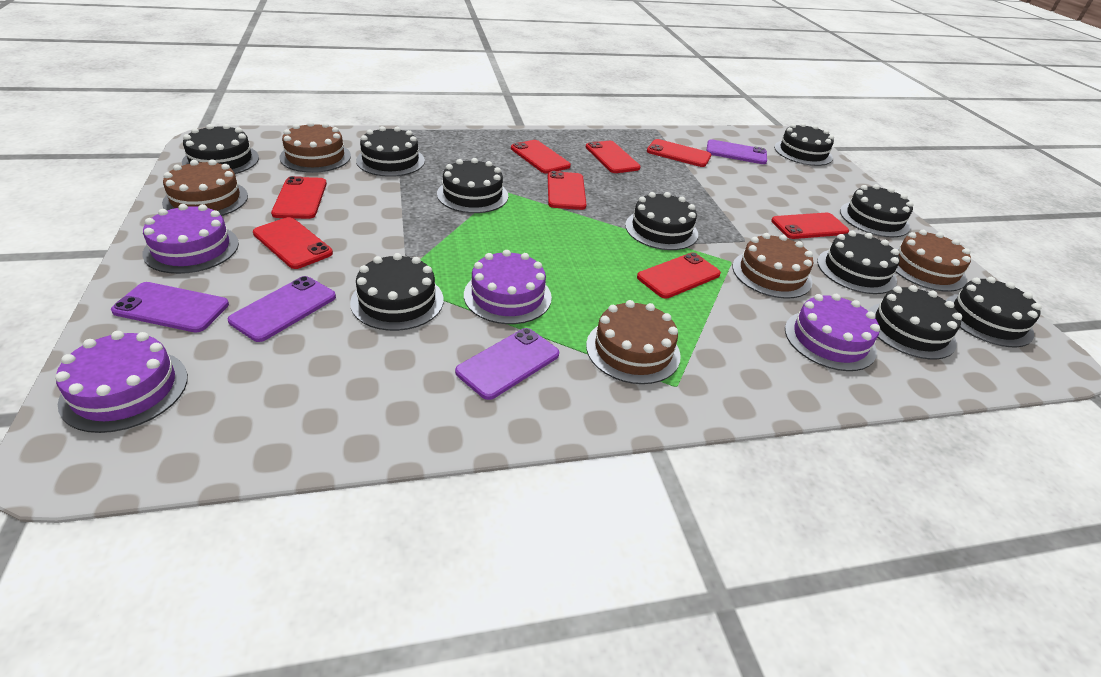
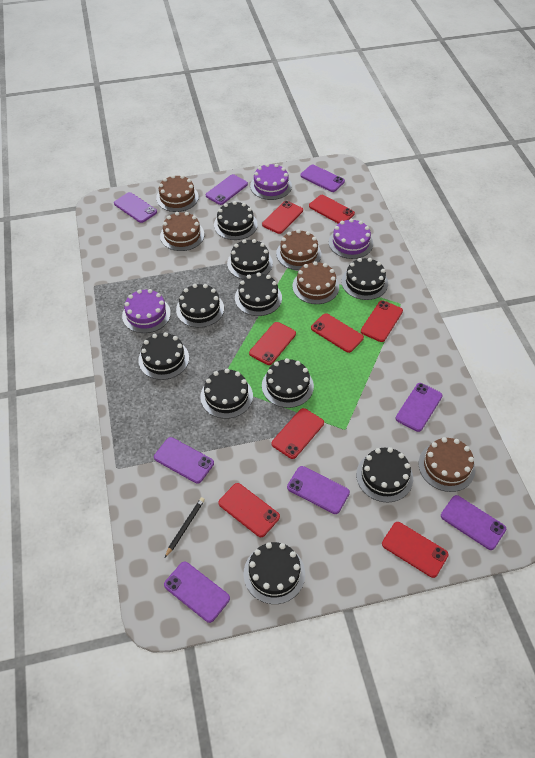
black pencil: 0 -> 1
purple cake: 4 -> 3
purple phone: 4 -> 8

